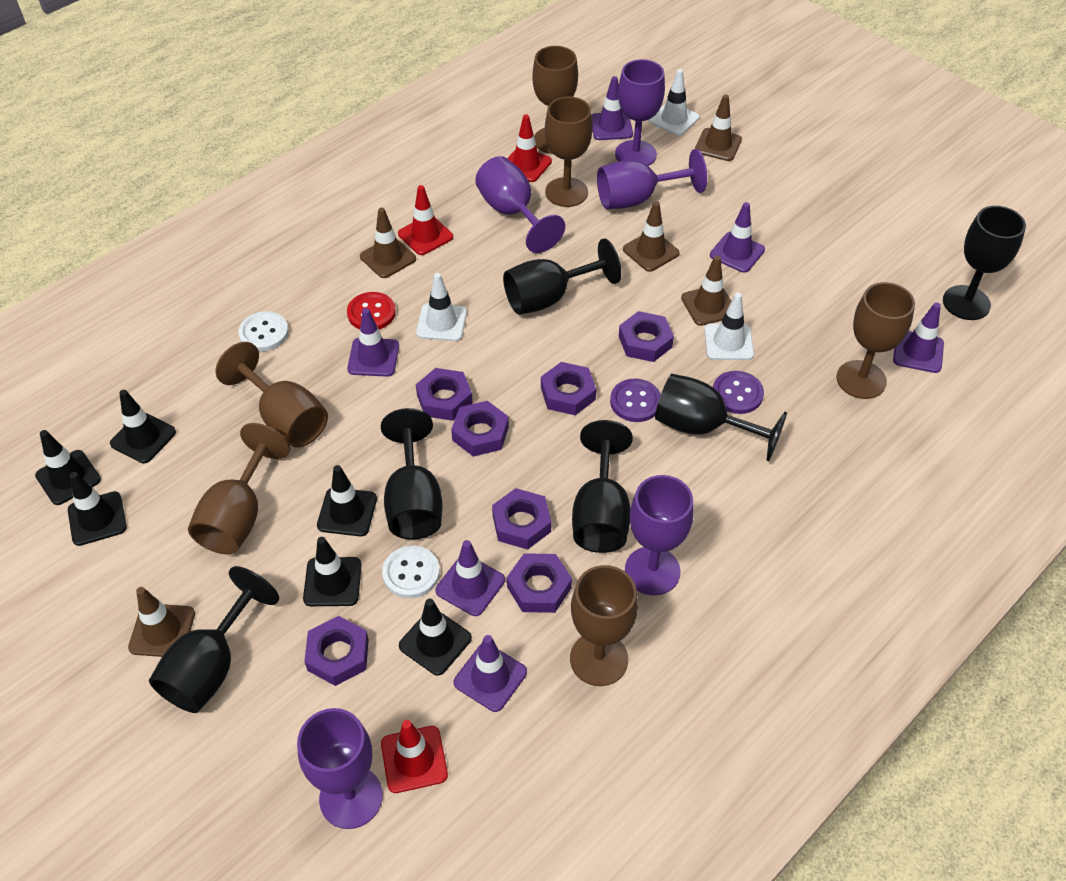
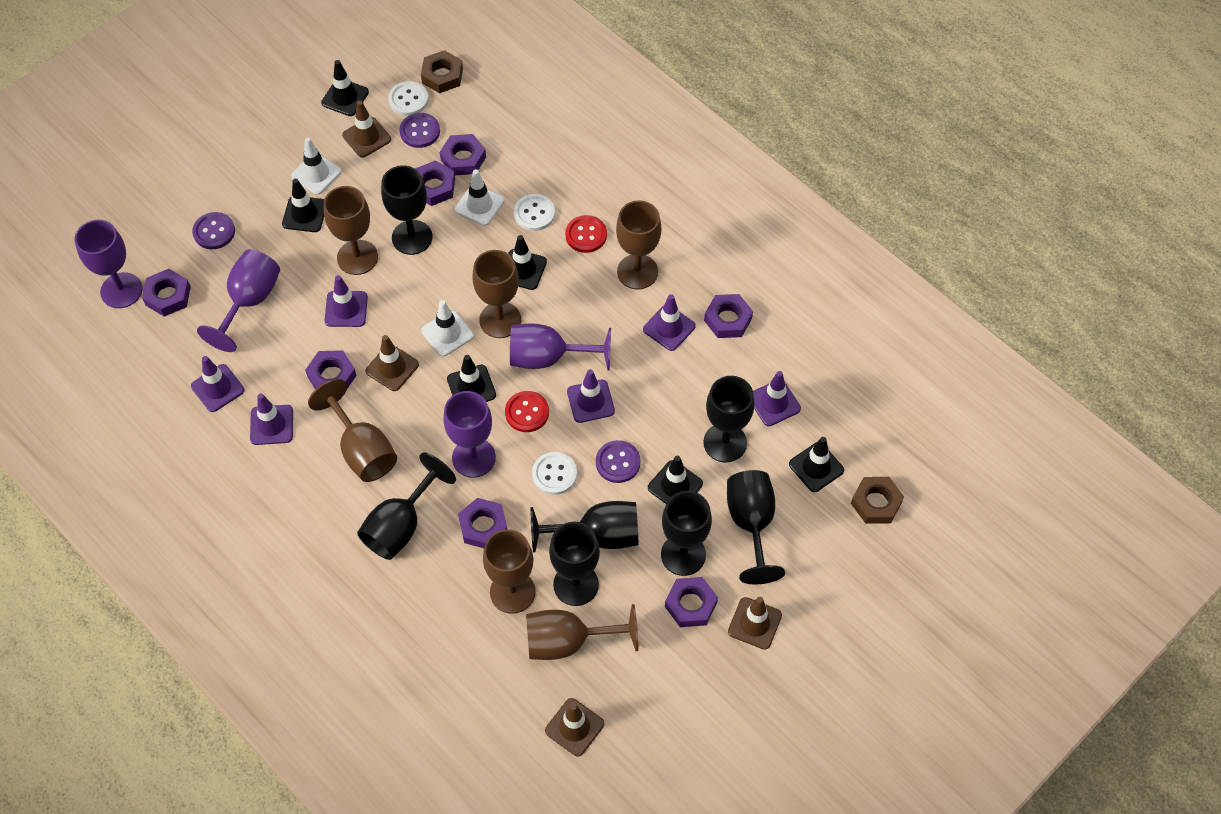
black goblet: 6 -> 7
brown nut: 0 -> 2
brown traffic cone: 5 -> 4
purple button: 2 -> 3
purple goblet: 5 -> 4
red button: 1 -> 2
red traffic cone: 3 -> 0
white button: 2 -> 3

